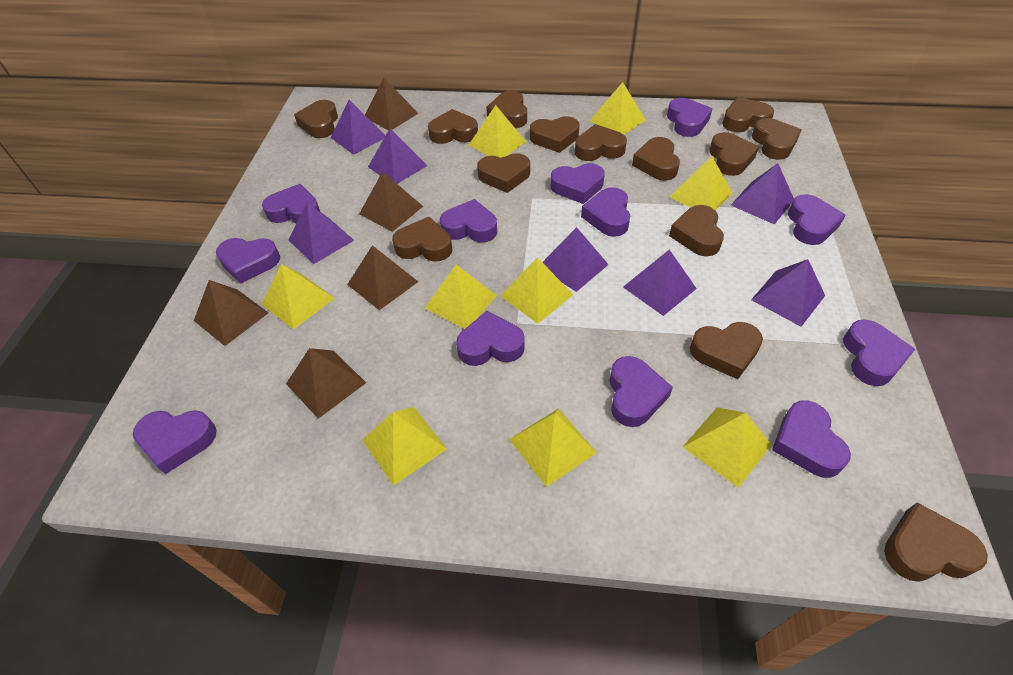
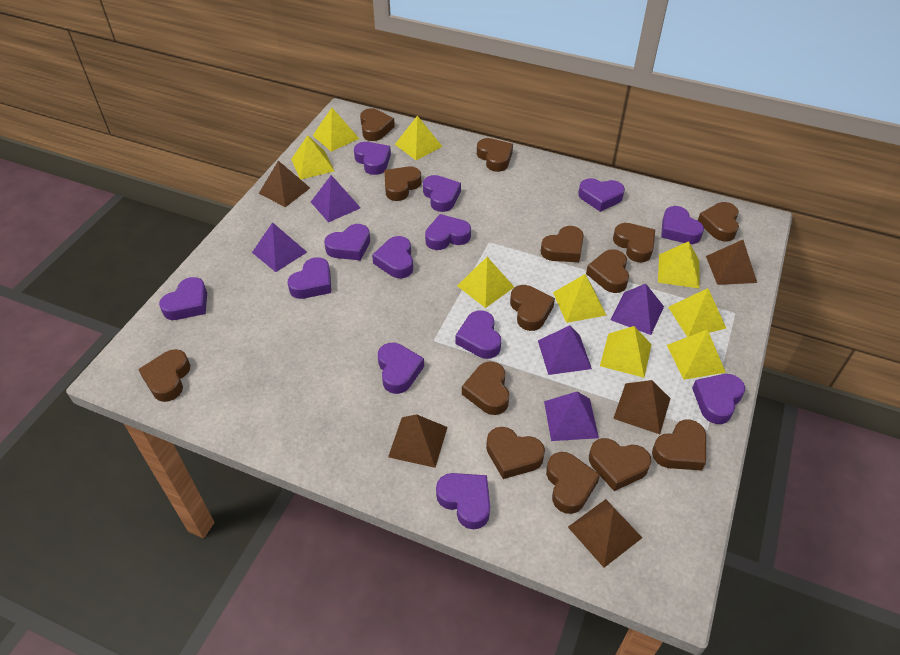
purple heart: 12 -> 13
purple pyramid: 7 -> 5

